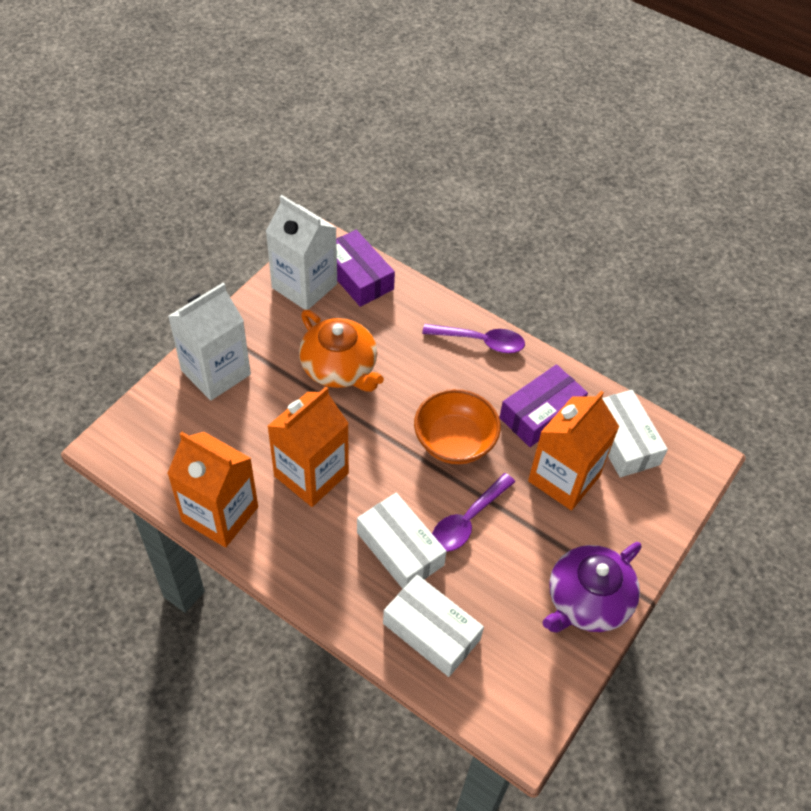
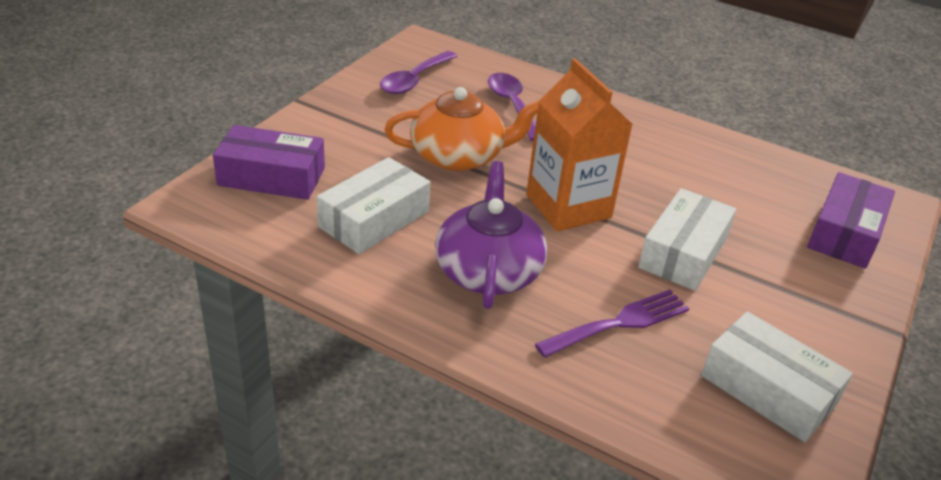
orange bowl: 1 -> 0
orange carton: 3 -> 1
purple fork: 0 -> 1
white carton: 2 -> 0

